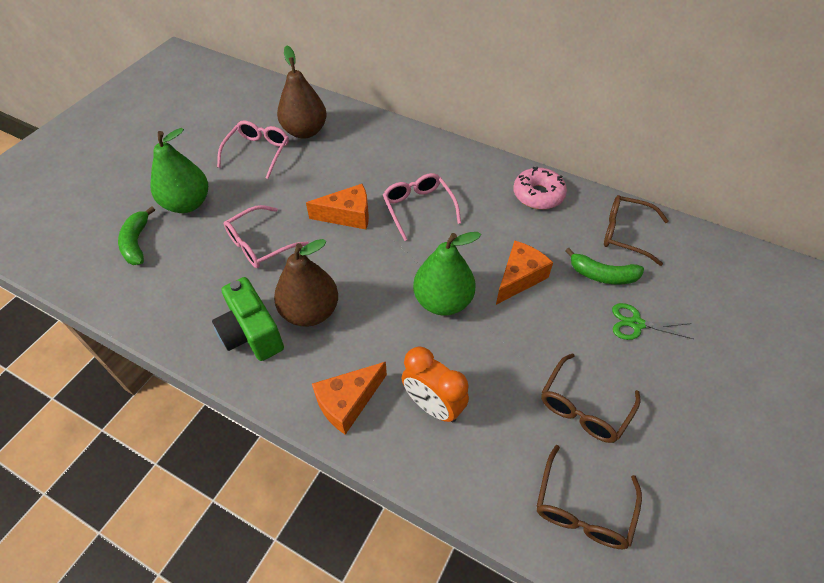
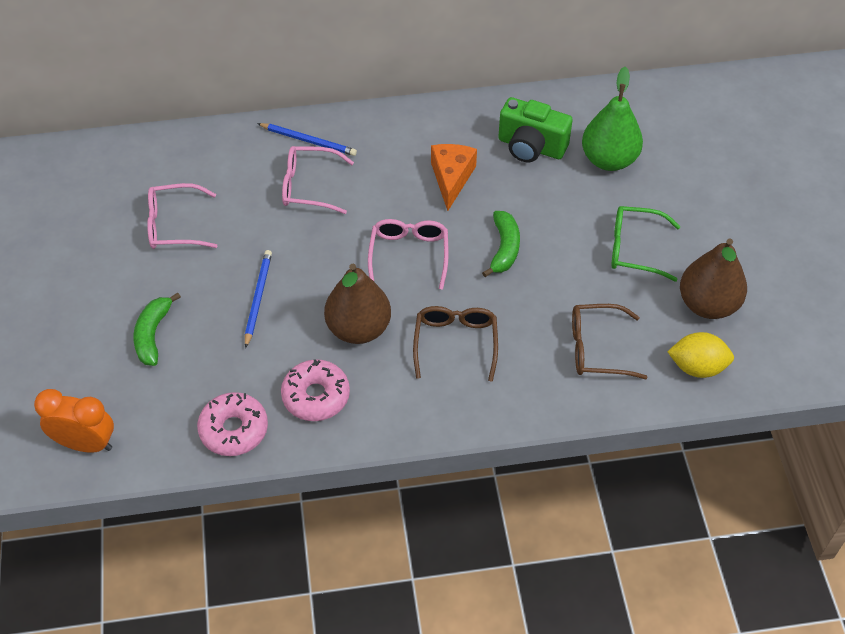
blue pencil: 0 -> 2
brown glasses: 3 -> 2
green glasses: 0 -> 1
green pear: 2 -> 1
green scissors: 1 -> 0
orange cheese: 3 -> 1
pink donut: 1 -> 2
yellow lemon: 0 -> 1

